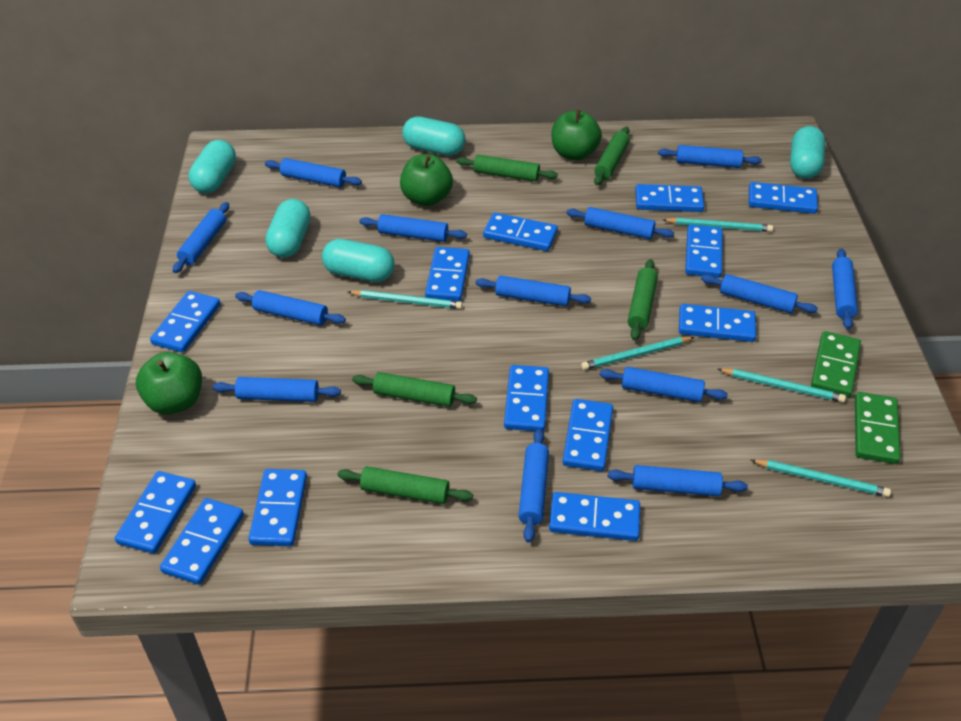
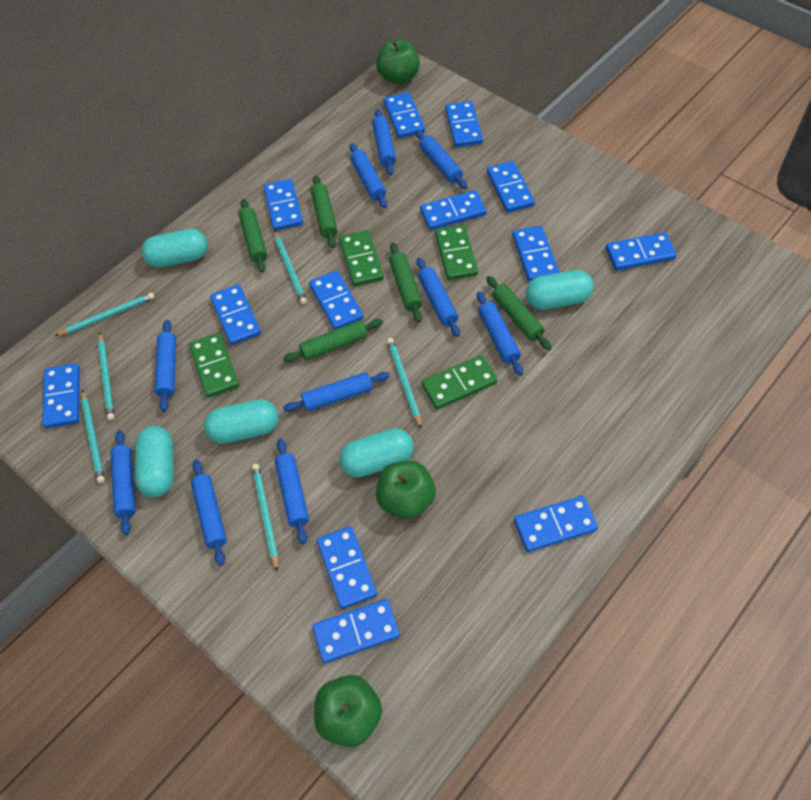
blue rolling pin: 13 -> 10
green domino: 2 -> 4
turquoise pencil: 5 -> 6

